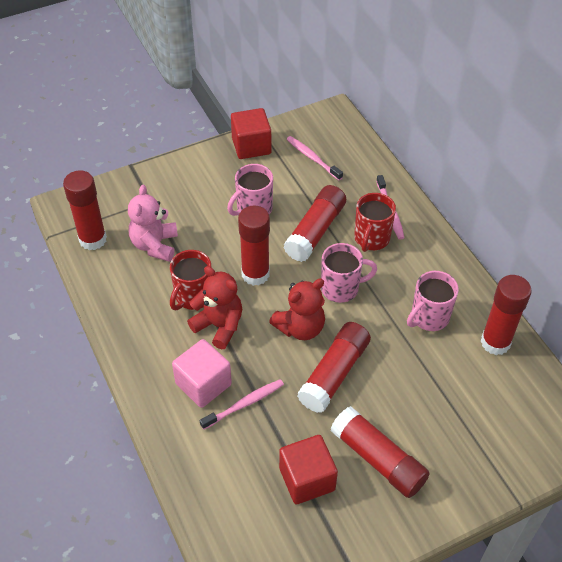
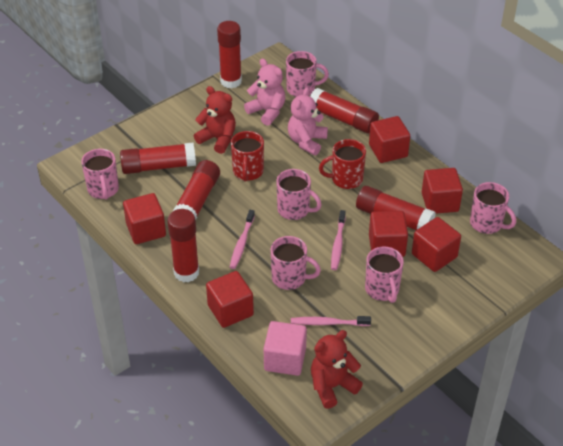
pink mug: 3 -> 6
pink teddy bear: 1 -> 2
red cube: 2 -> 6

